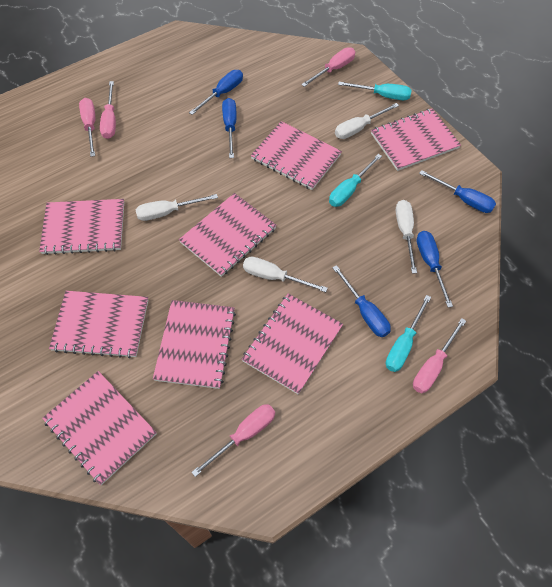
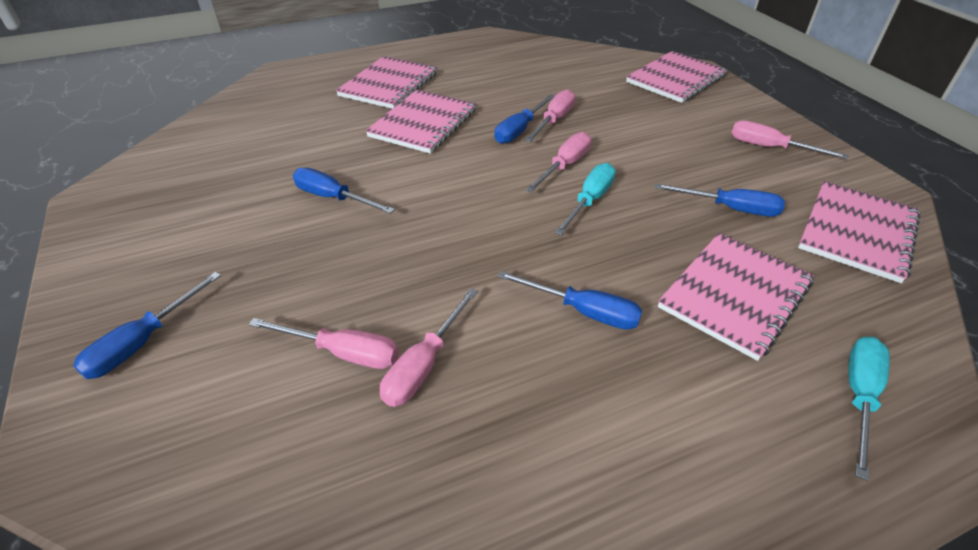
pink notebook: 8 -> 5
turquoise screwdriver: 3 -> 2
white screwdriver: 4 -> 0

